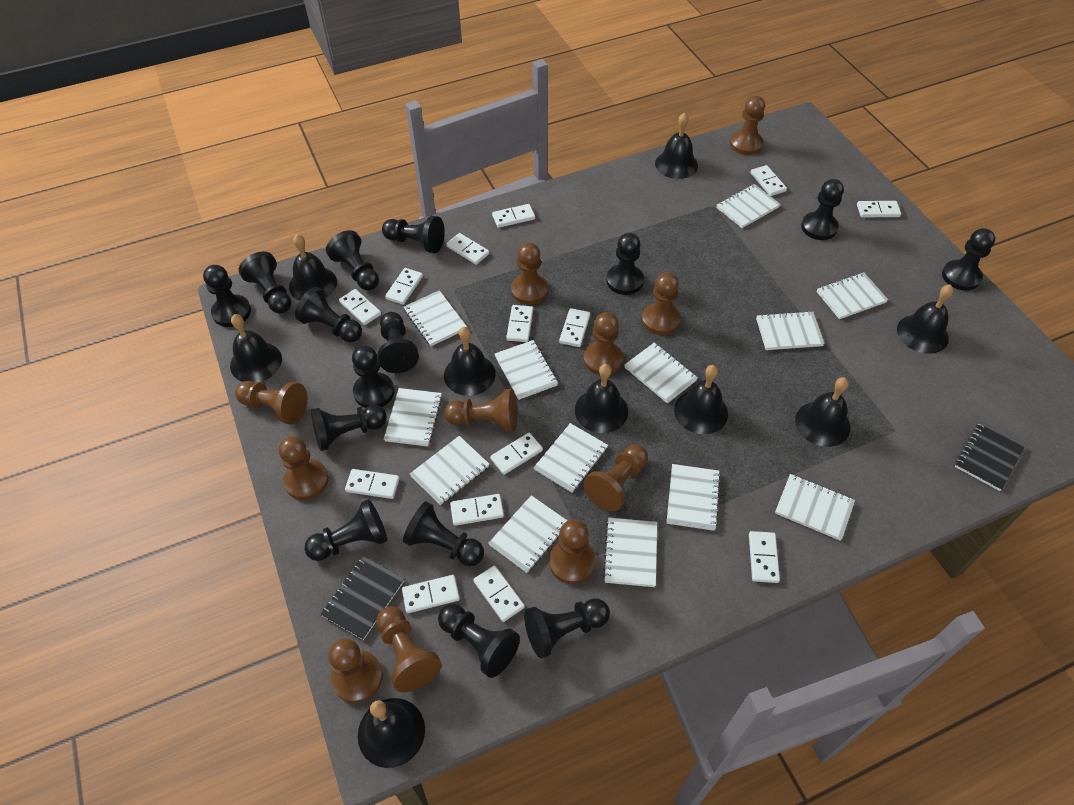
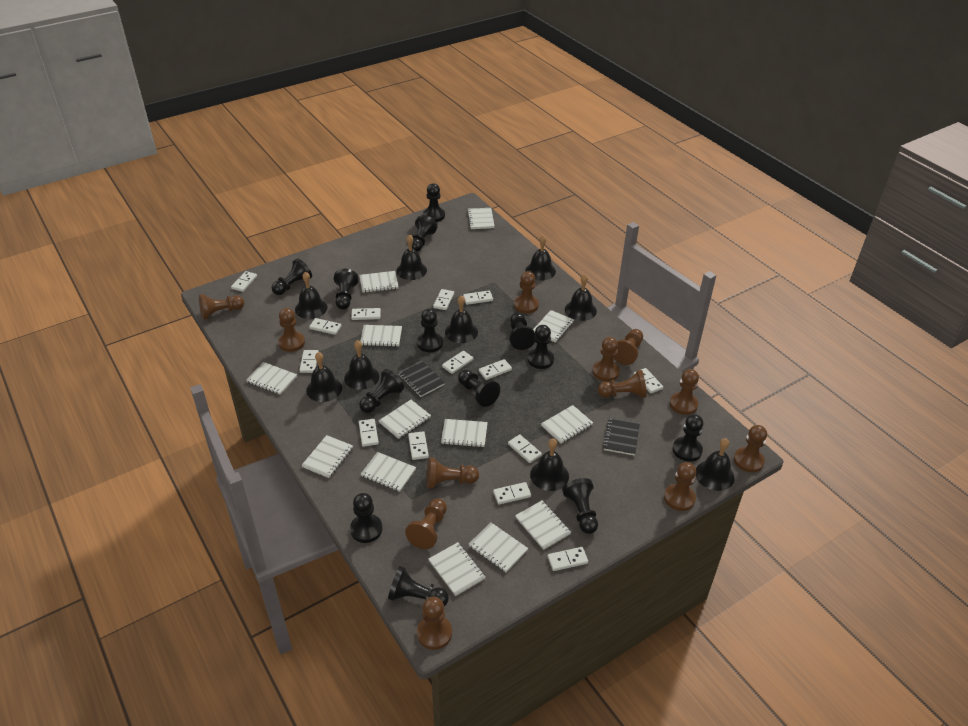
black pawn: 15 -> 13
brown pawn: 11 -> 12

